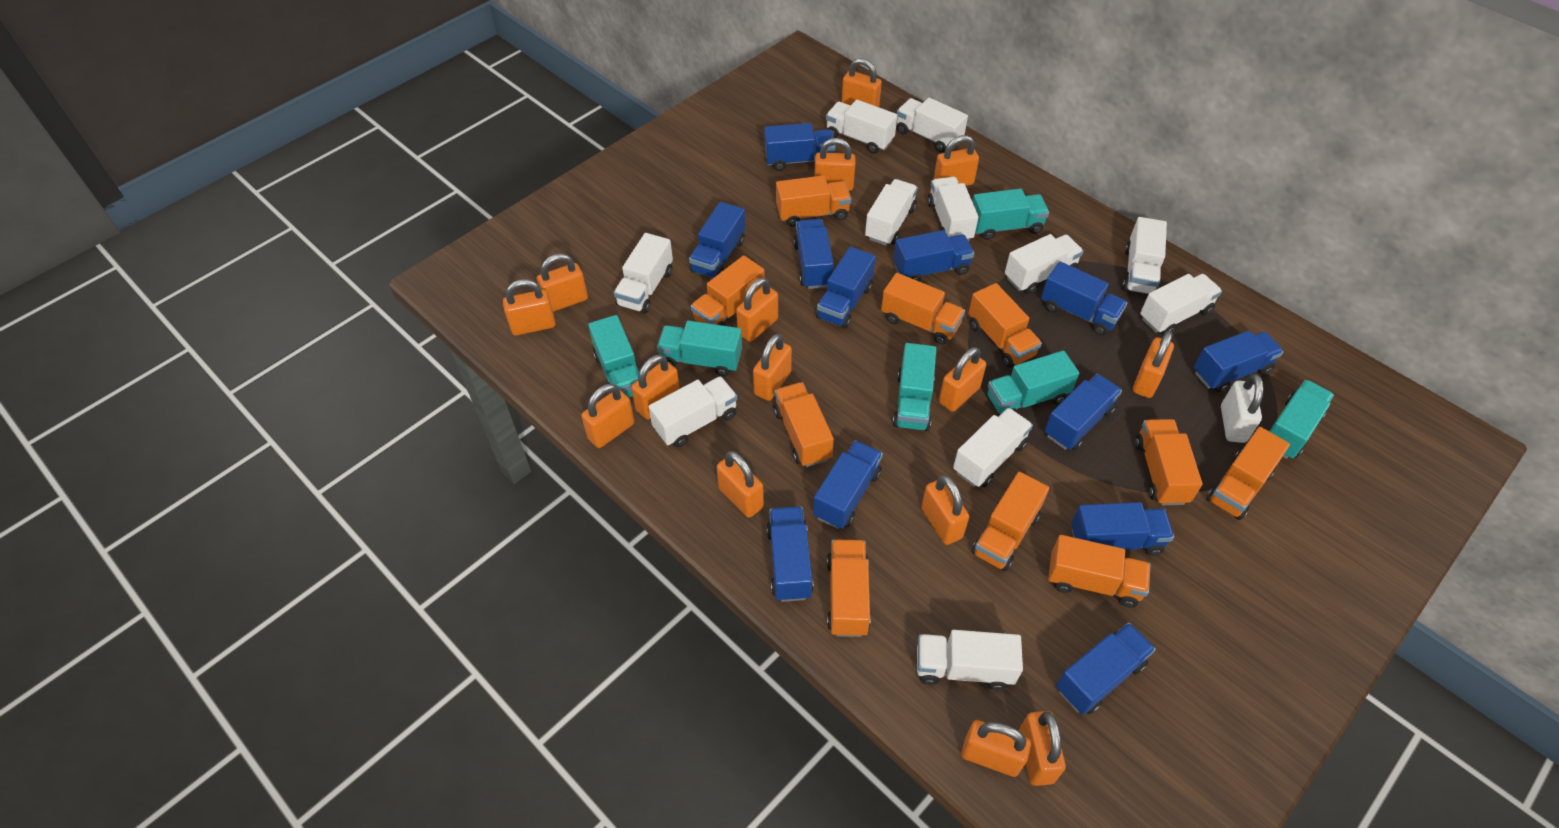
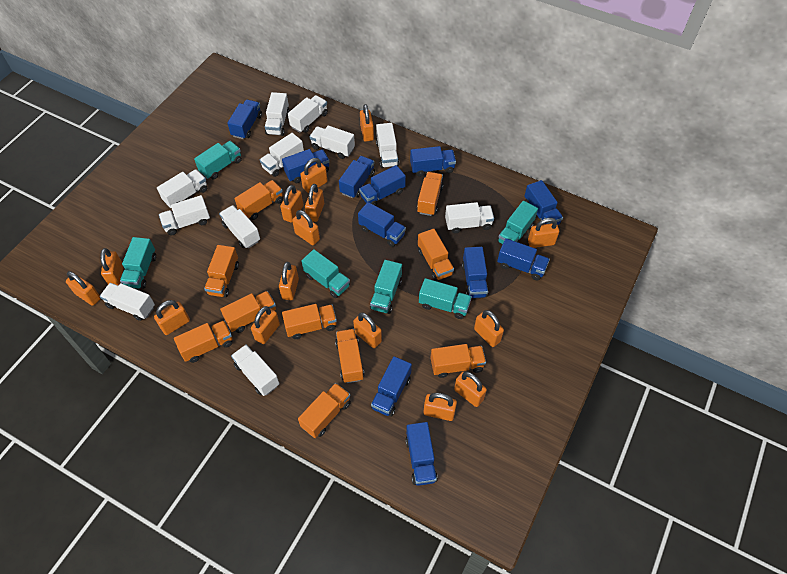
blue truck: 12 -> 11
white padlock: 1 -> 0

